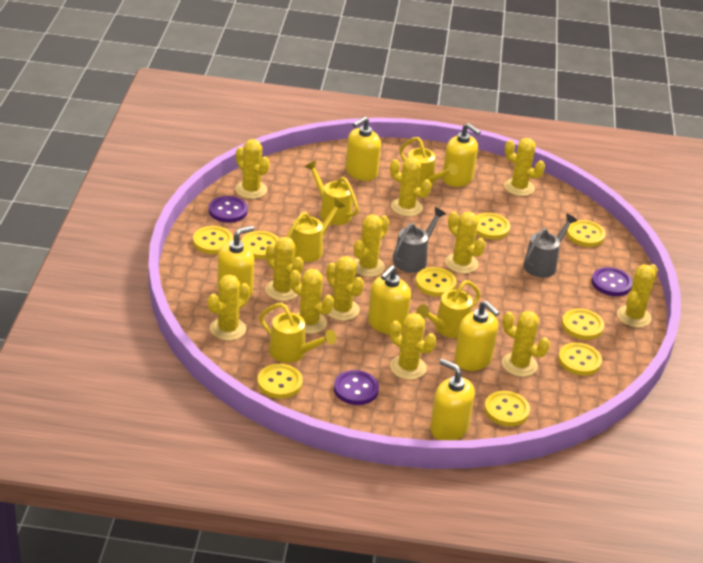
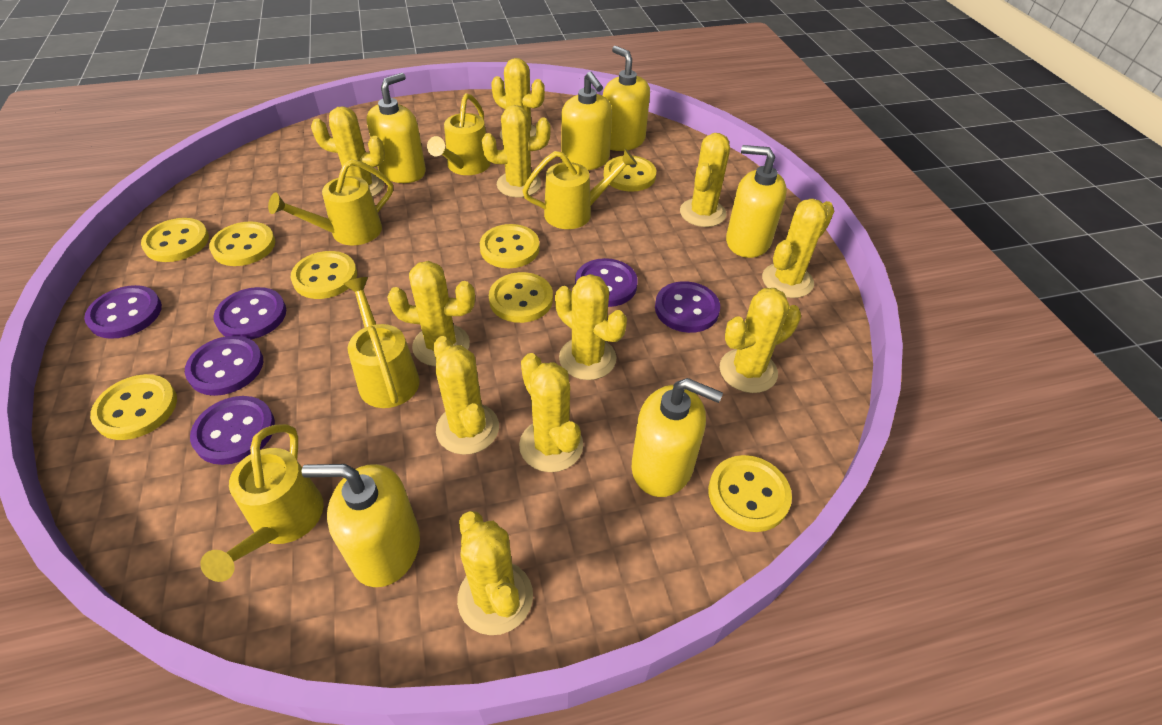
grey watering can: 2 -> 0
purple button: 3 -> 6
yellow button: 9 -> 8
yellow cactus: 12 -> 11

